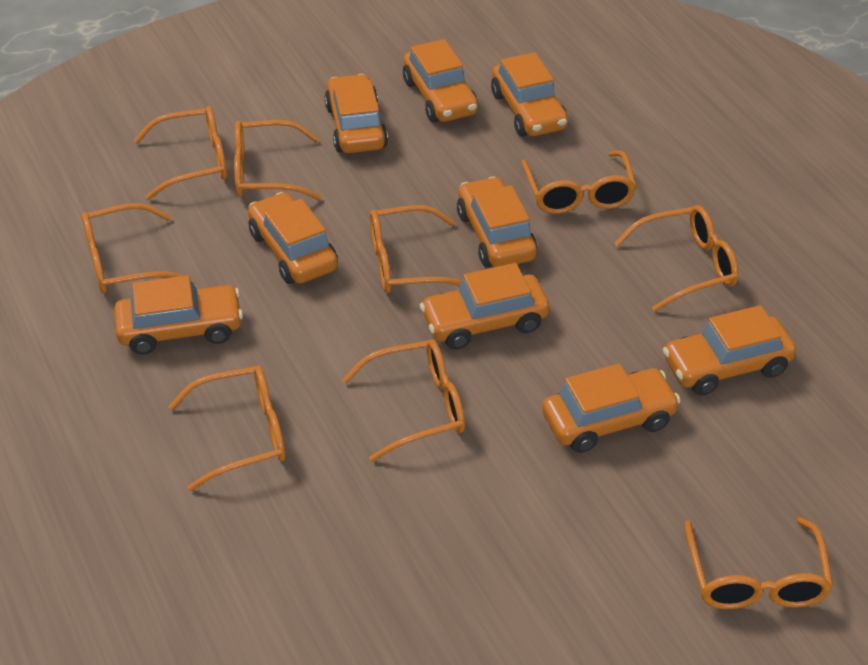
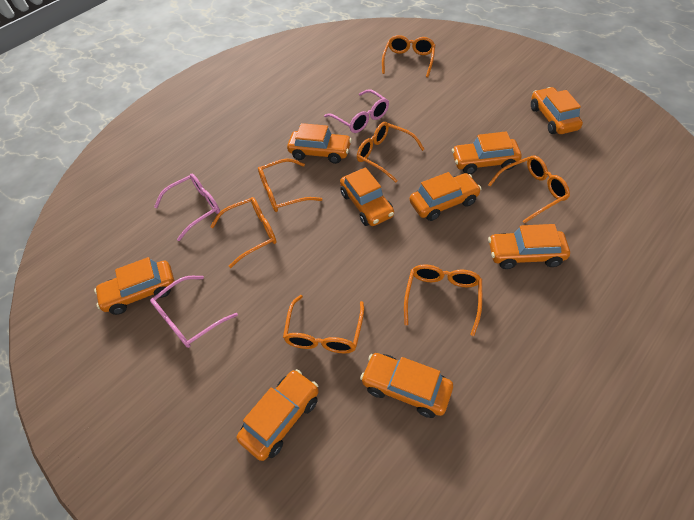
orange glasses: 9 -> 7
pink glasses: 0 -> 3

